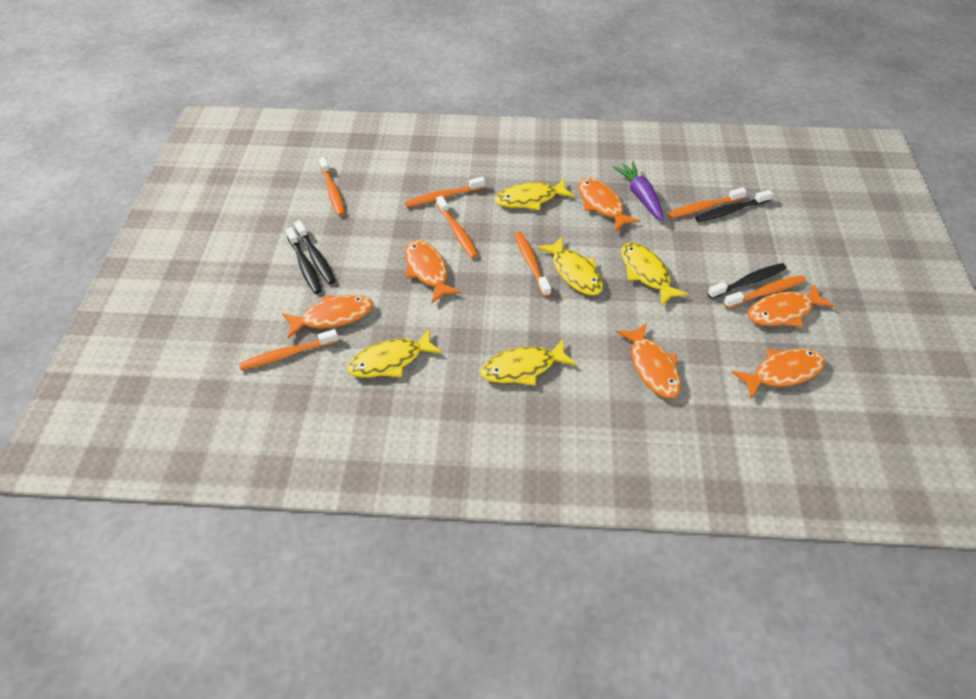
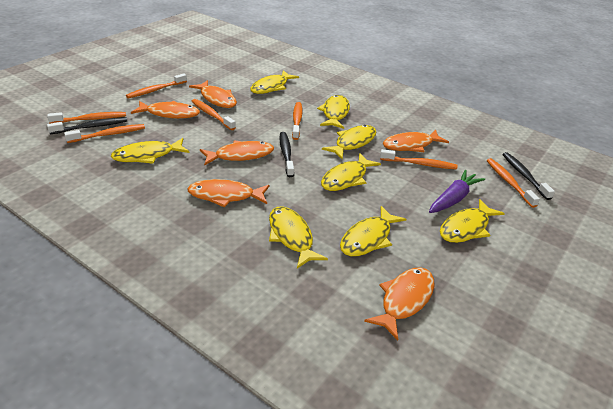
black toothbrush: 4 -> 3
yellow fish: 5 -> 8

